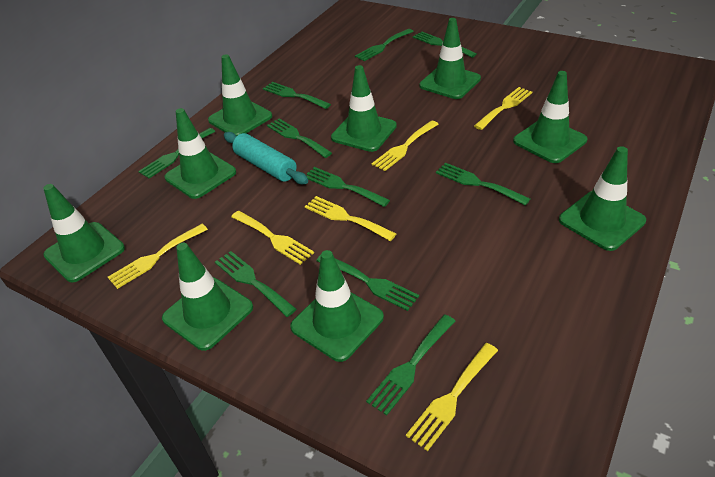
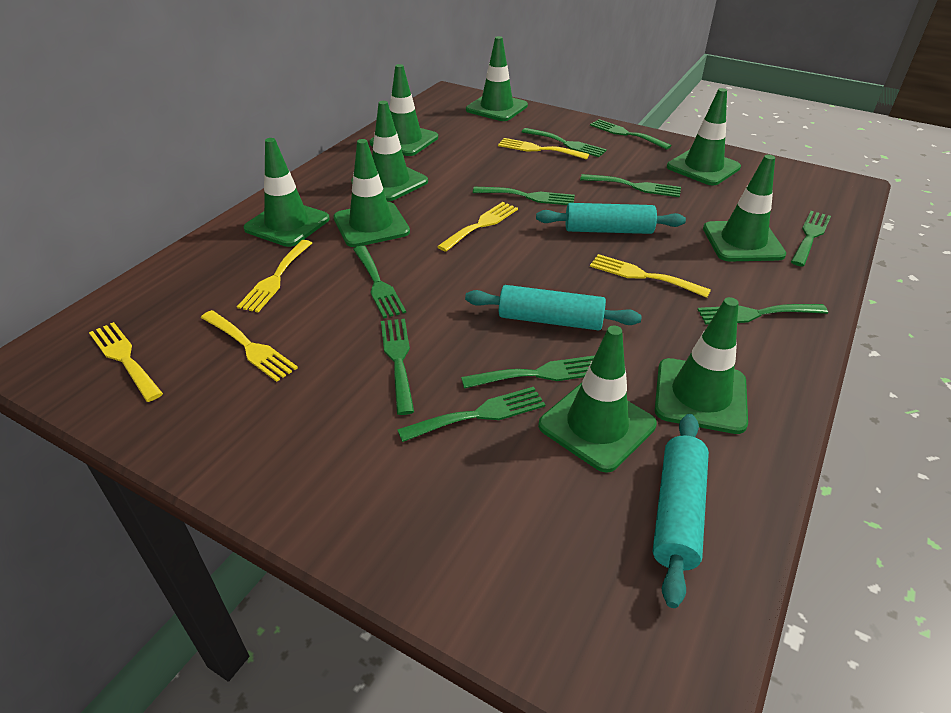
turquoise rolling pin: 1 -> 3

